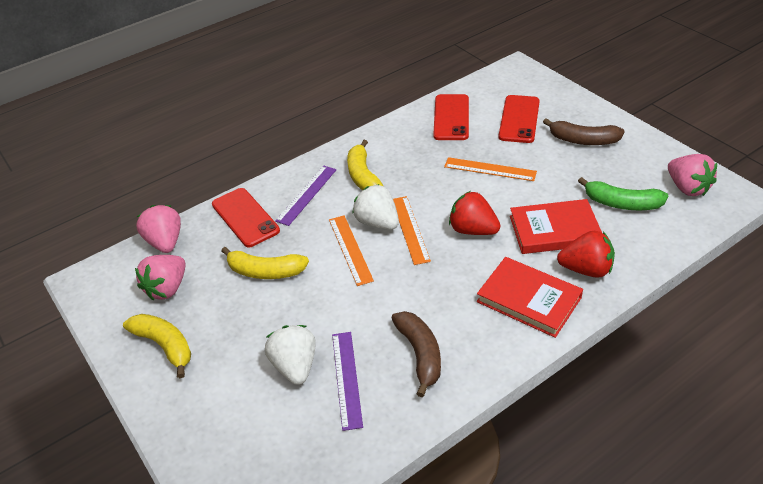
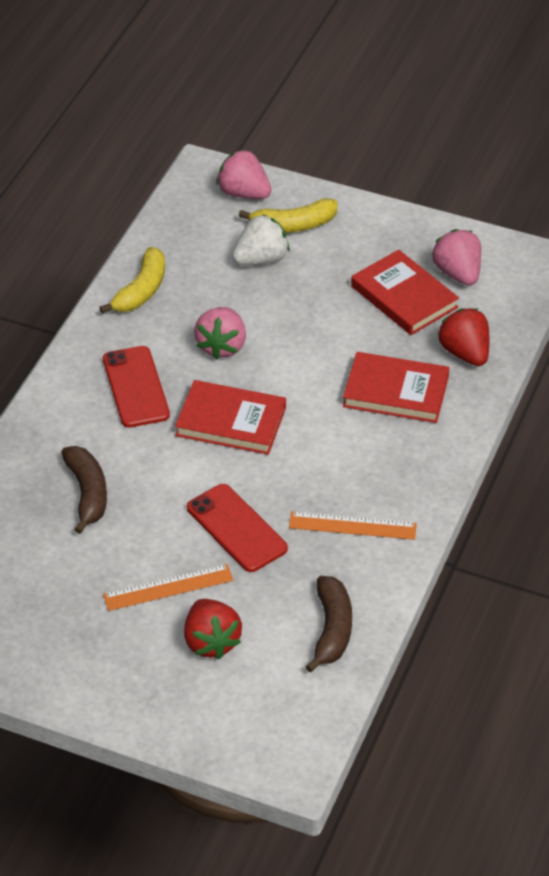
green banana: 1 -> 0
orange ruler: 3 -> 2
purple ruler: 2 -> 0
red book: 2 -> 3
red phone: 3 -> 2
white strawberry: 2 -> 1
yellow banana: 3 -> 2

